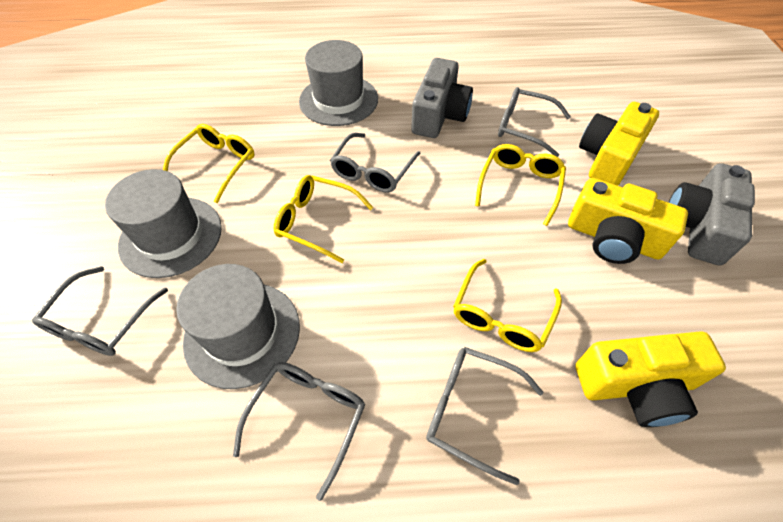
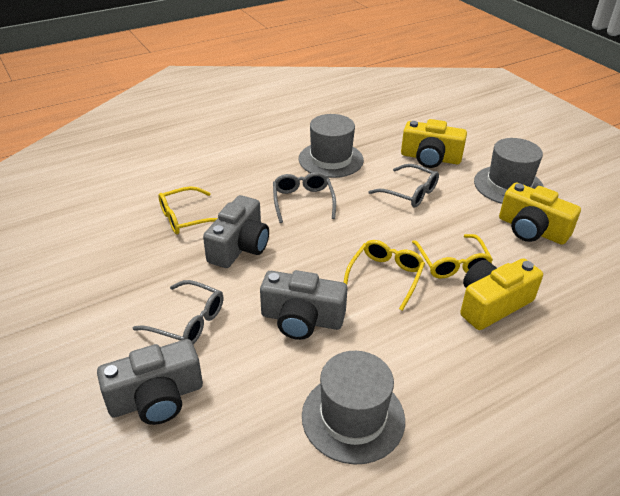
grey camera: 2 -> 3
grey glasses: 5 -> 3
yellow glasses: 4 -> 3

